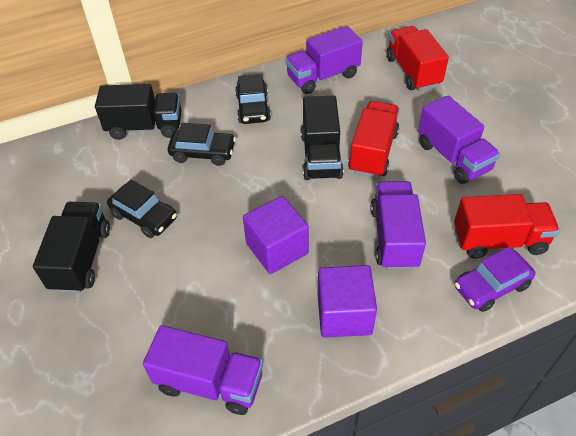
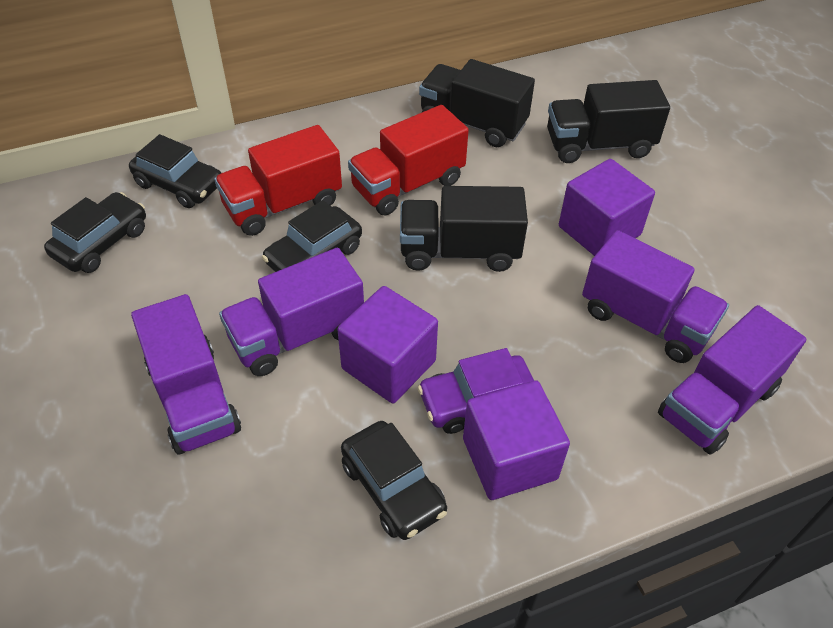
black car: 3 -> 4
purple cube: 2 -> 3
red truck: 3 -> 2

